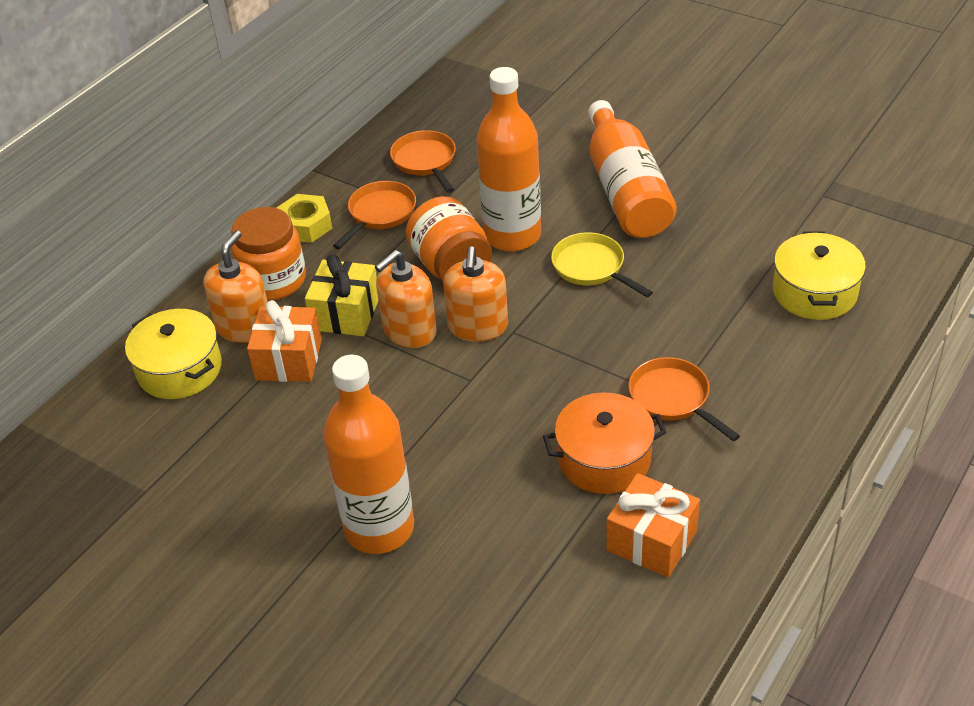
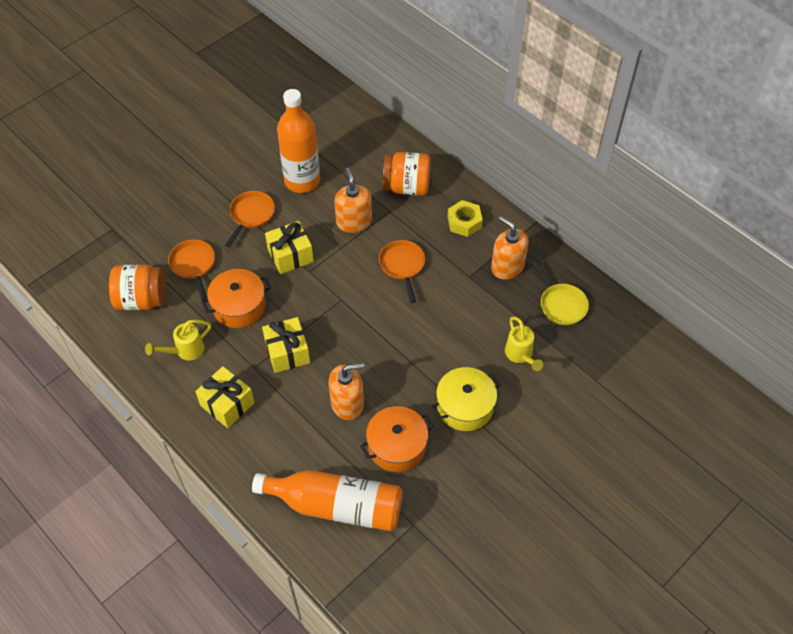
orange bottle: 3 -> 2
orange gift: 2 -> 0
orange pot: 1 -> 2
yellow gift: 1 -> 3
yellow pot: 2 -> 1
yellow watering can: 0 -> 2

